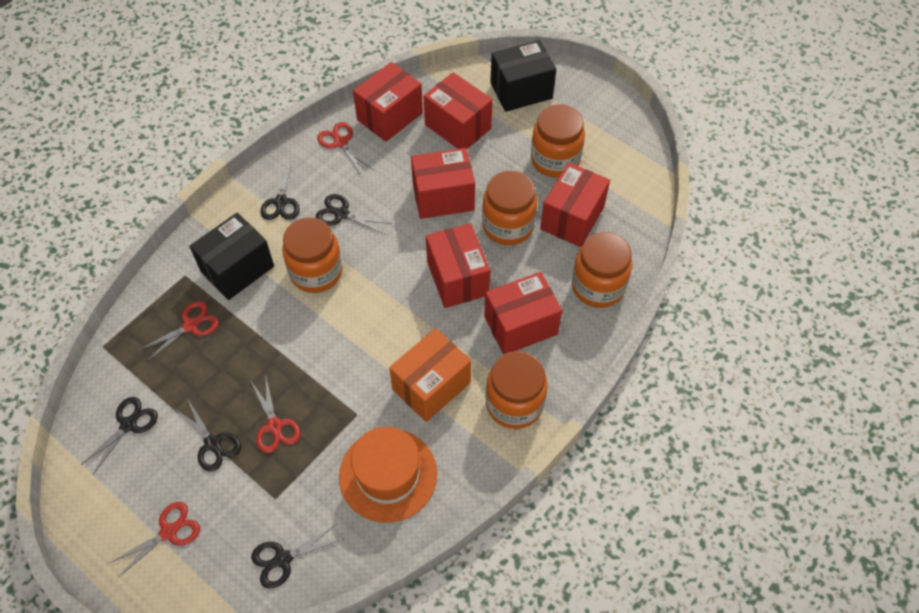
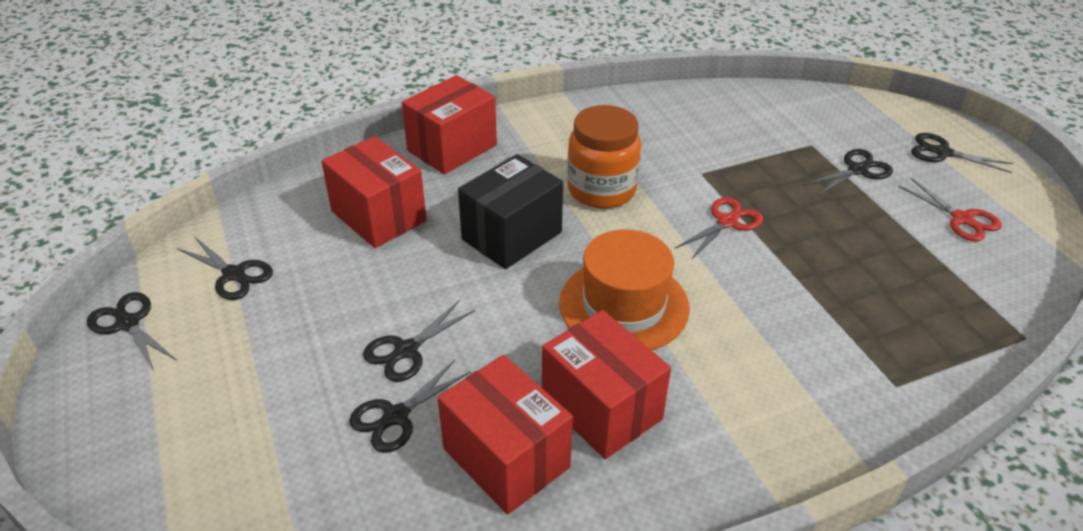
black box: 2 -> 1
black scissors: 5 -> 6
orange box: 1 -> 0
orange jar: 5 -> 1
red box: 6 -> 4
red scissors: 4 -> 2

